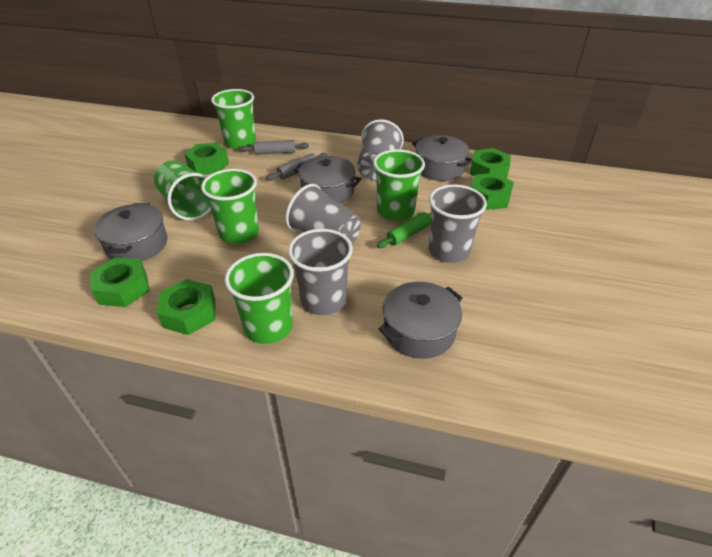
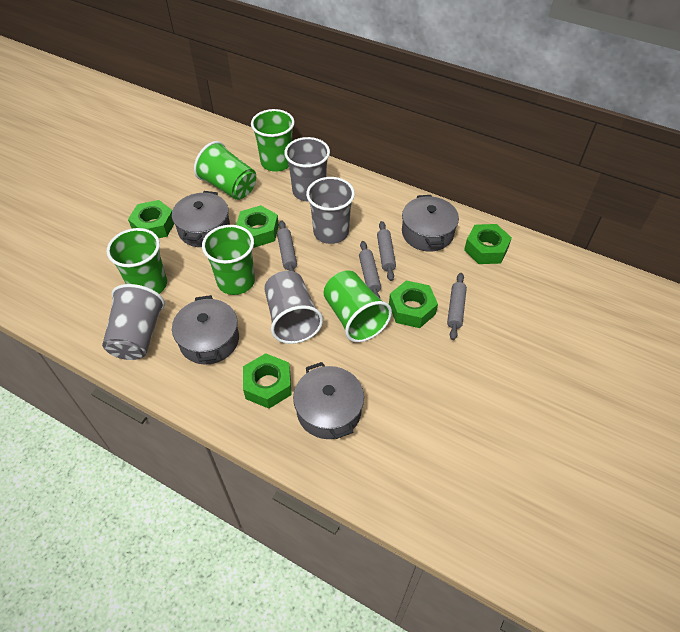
green rolling pin: 1 -> 0
grey rolling pin: 2 -> 4

